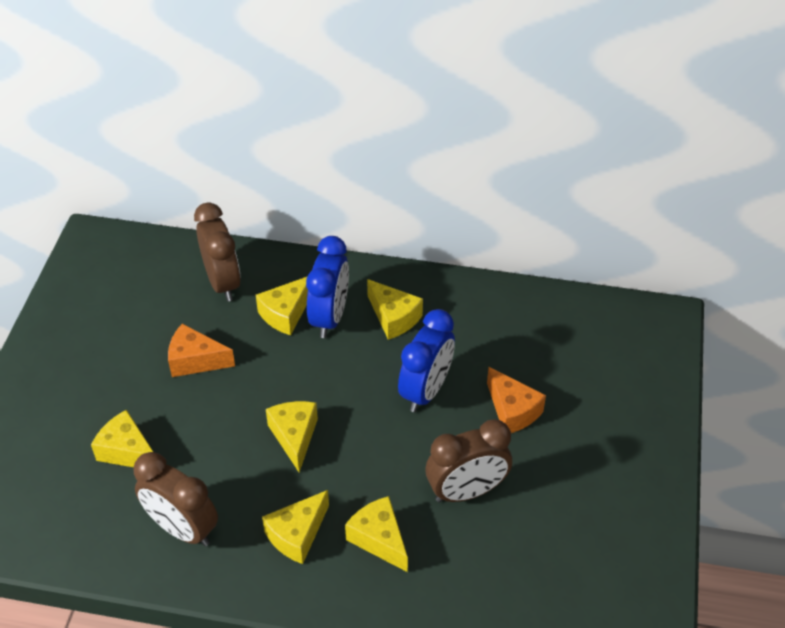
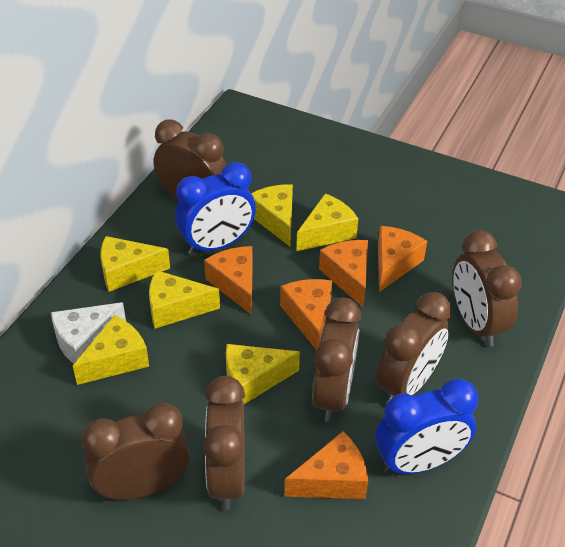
brown clock: 3 -> 6
orange cheese: 2 -> 5
white cheese: 0 -> 1

